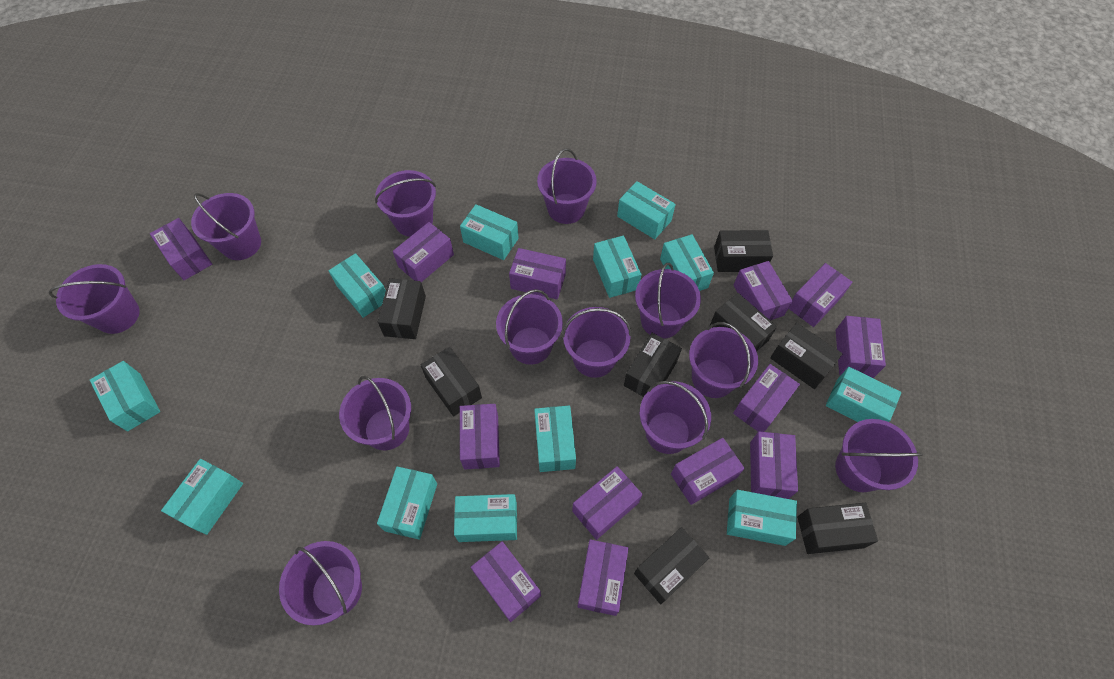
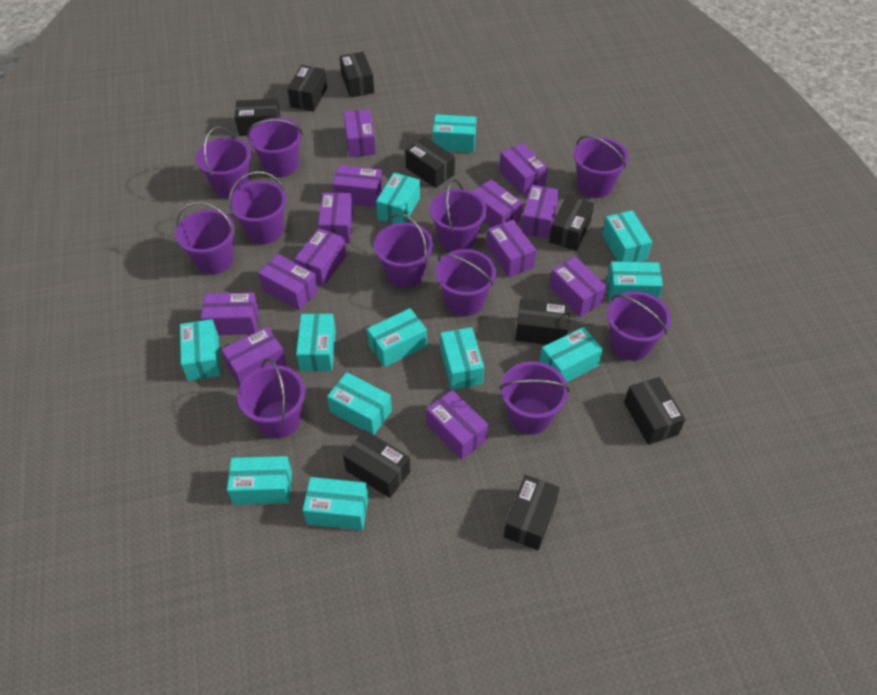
black box: 8 -> 9
purple bucket: 12 -> 11

